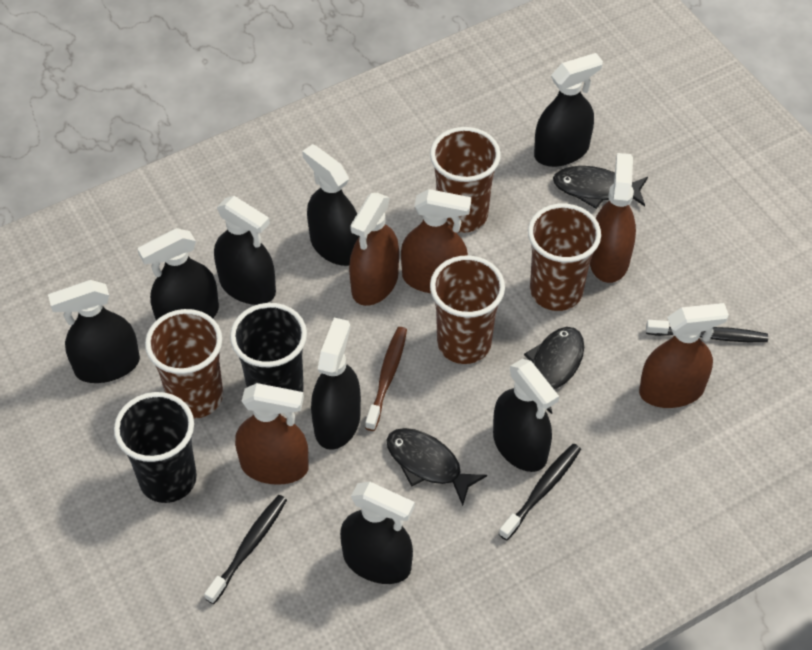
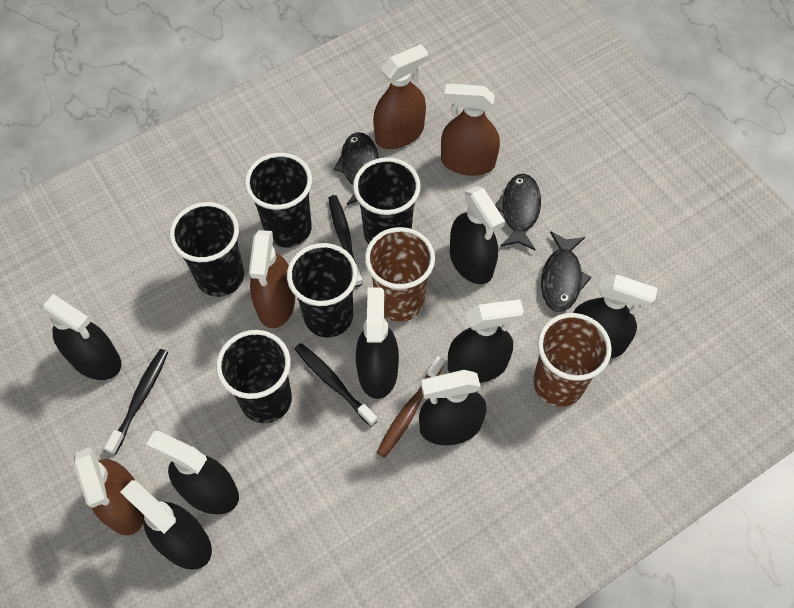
black cup: 2 -> 5
brown cup: 4 -> 2
brown spray bottle: 5 -> 4

